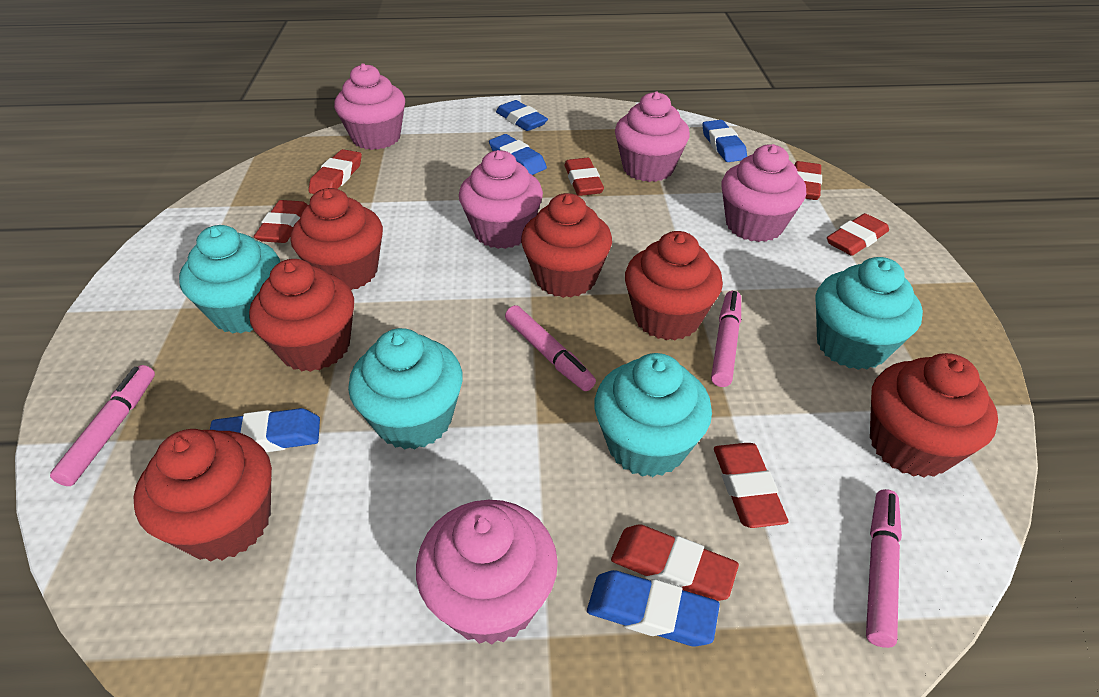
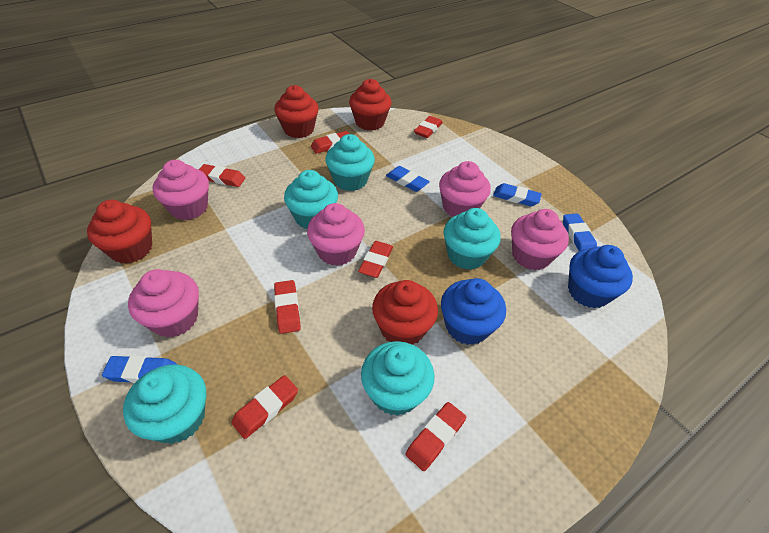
blue cupcake: 0 -> 2
blue eraser: 5 -> 4
pink marker: 4 -> 0
red cupcake: 6 -> 4
turquoise cupcake: 4 -> 5

